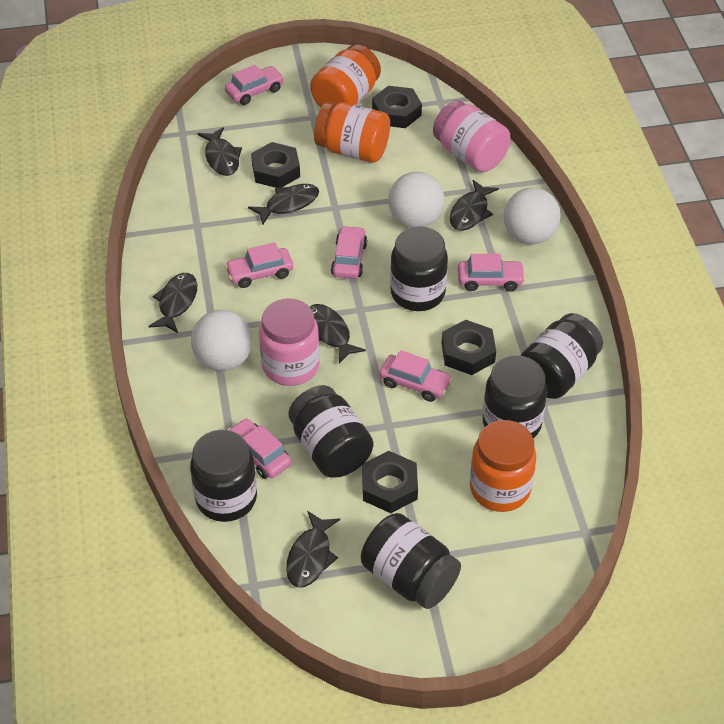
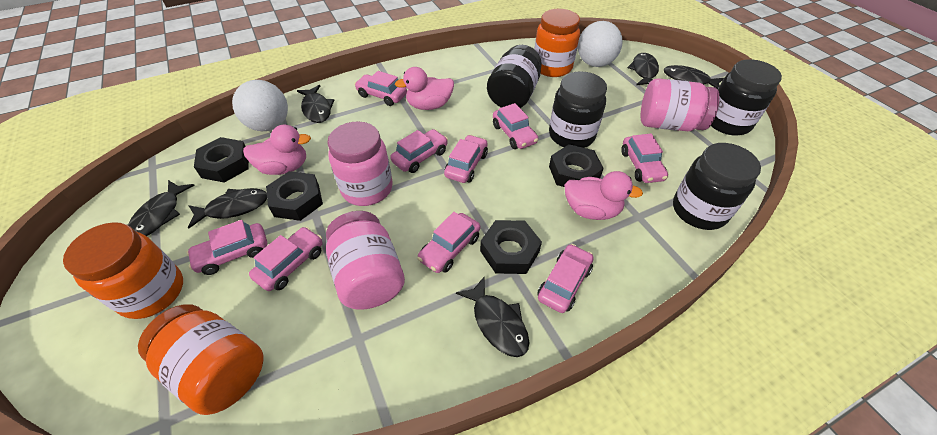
black jar: 6 -> 4
pink car: 6 -> 9
pink duck: 0 -> 3
pink jar: 2 -> 3
white ball: 3 -> 2

